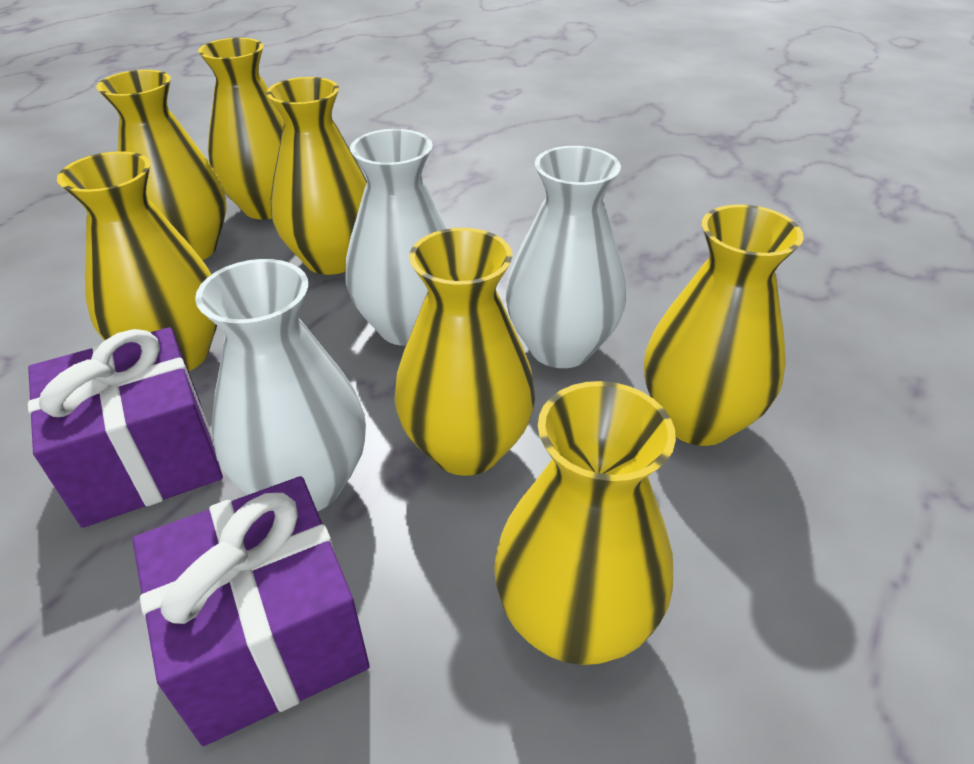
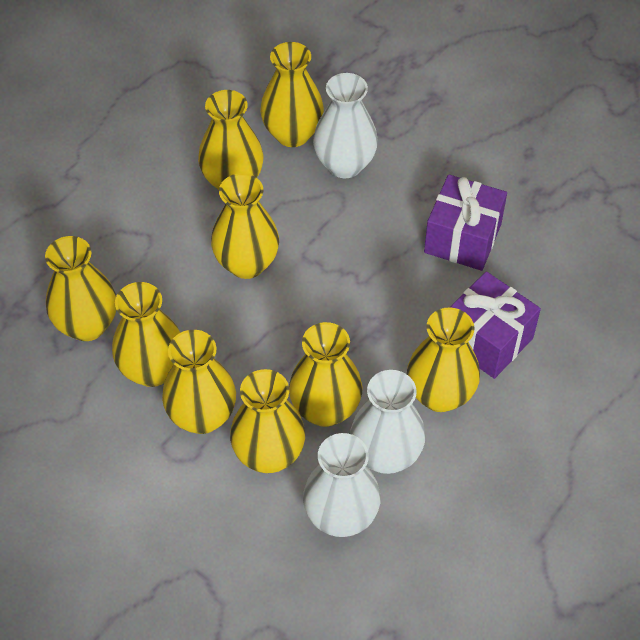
yellow vase: 7 -> 9

